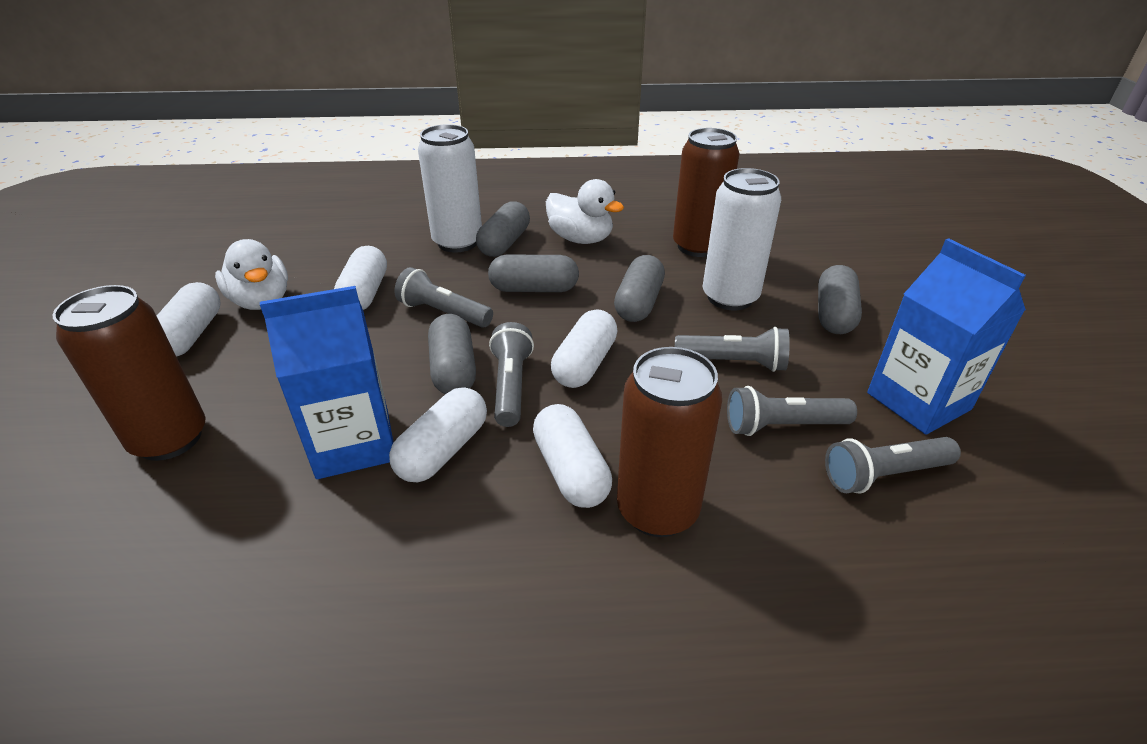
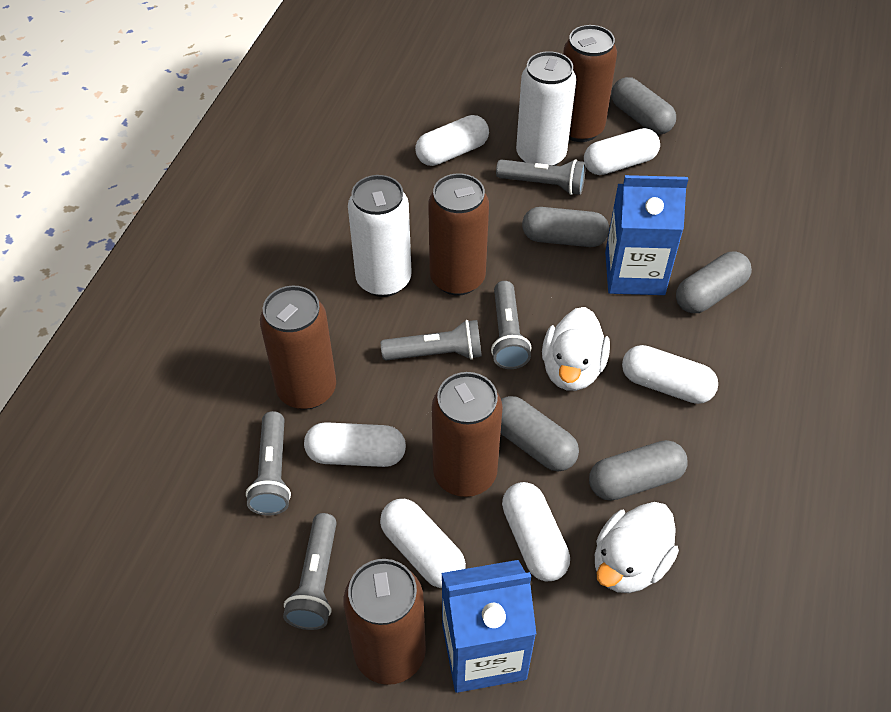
brown can: 3 -> 5
white capsule: 5 -> 6

